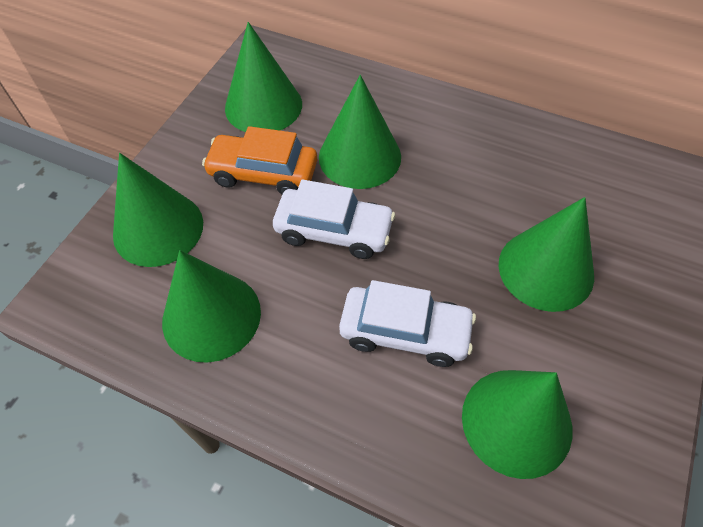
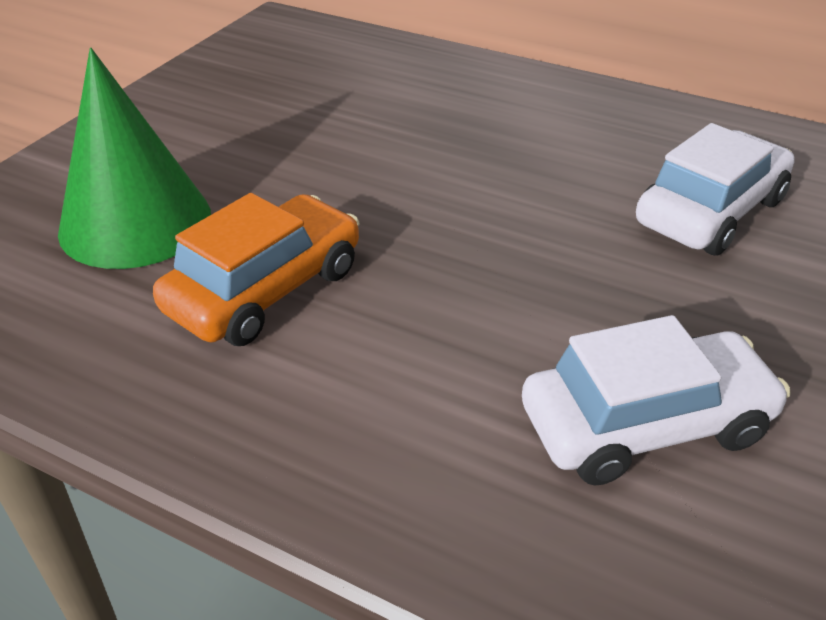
green cone: 6 -> 1

